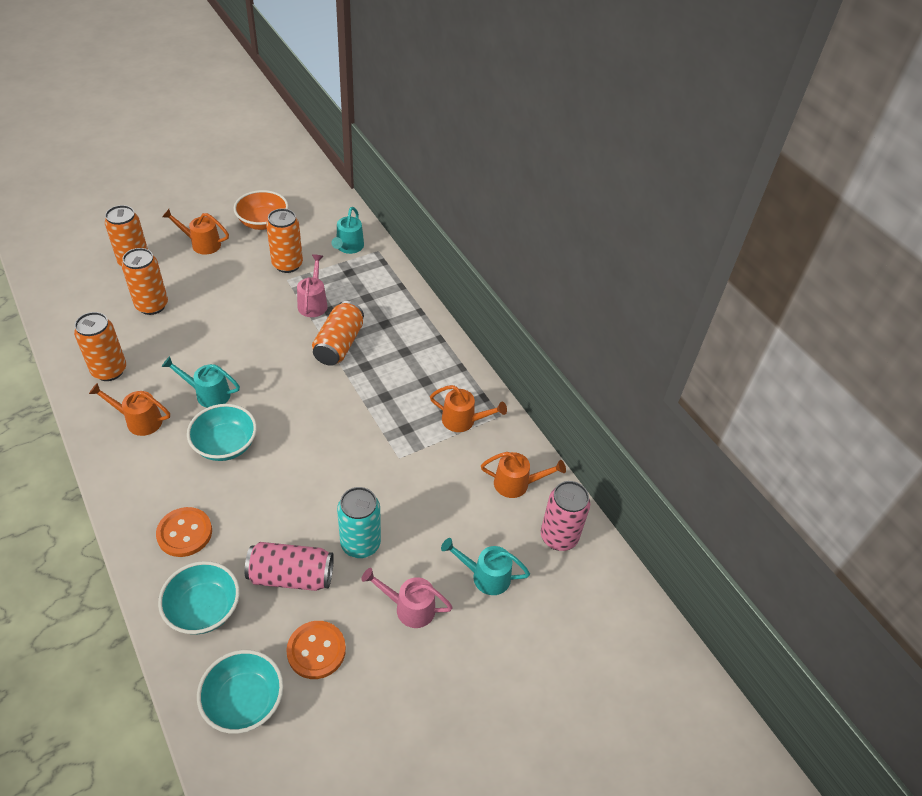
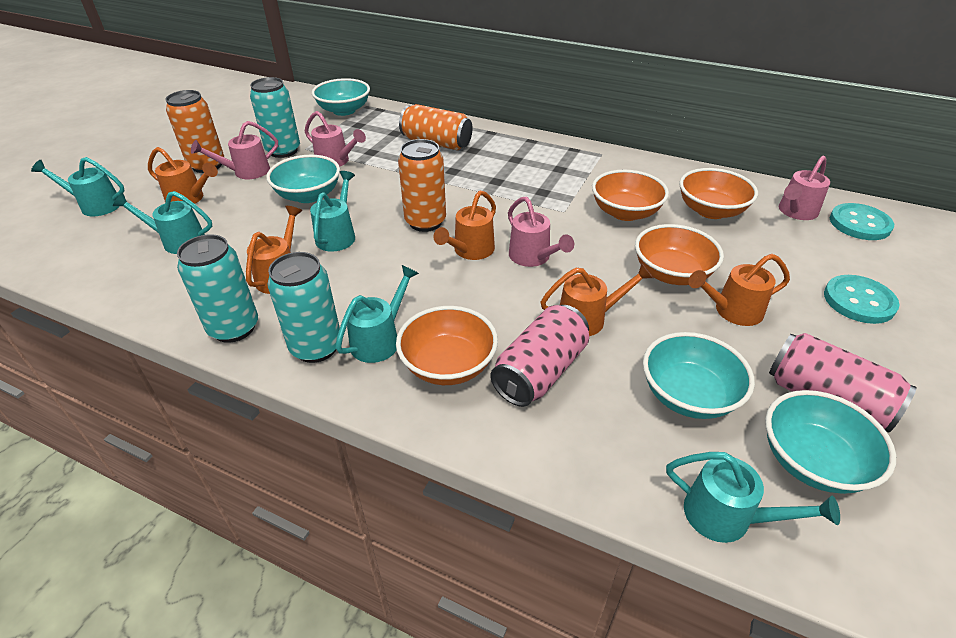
orange bowl: 1 -> 4
orange button: 2 -> 0
orange can: 5 -> 3
orange watering can: 4 -> 5
pink watering can: 2 -> 4
turquoise bowl: 3 -> 4
turquoise button: 0 -> 2
turquoise can: 1 -> 3
turquoise watering can: 3 -> 5

